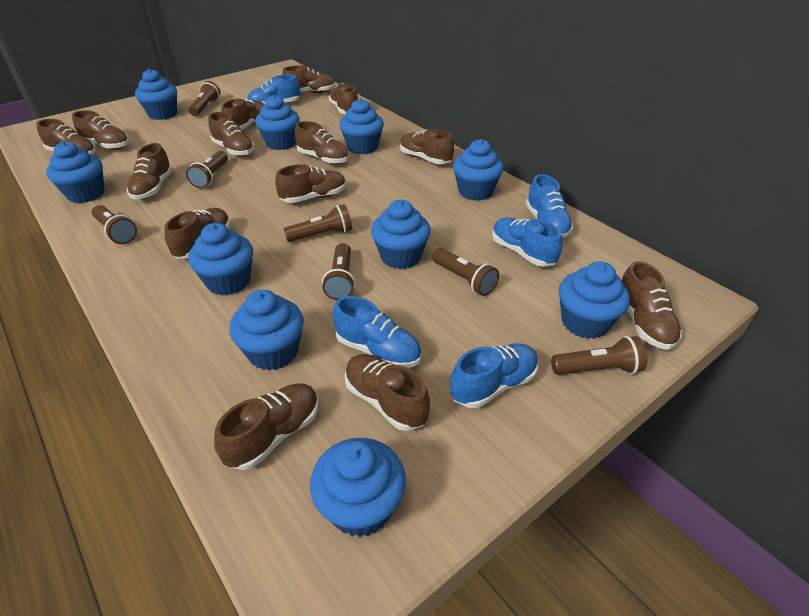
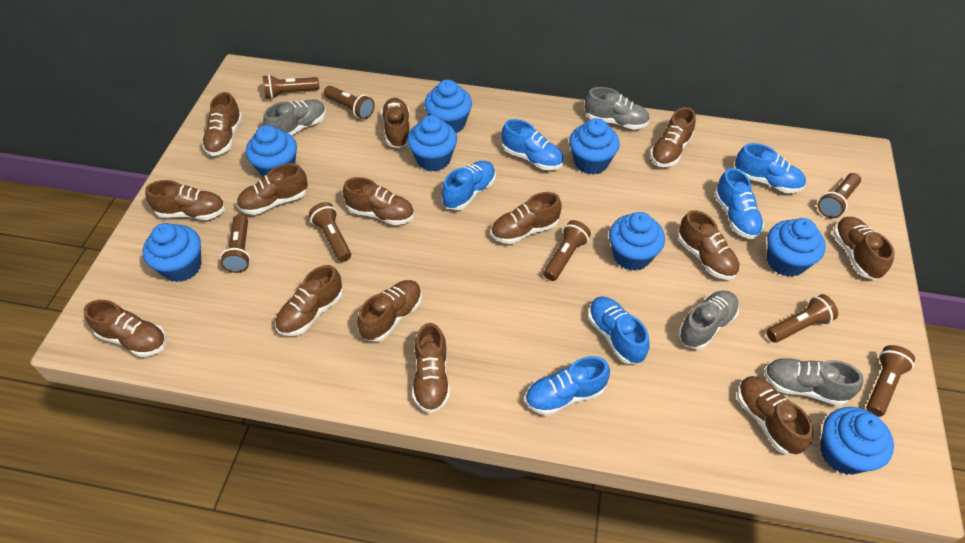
blue cupcake: 10 -> 8
blue shoe: 5 -> 6
brown flashlight: 7 -> 8
grey shoe: 0 -> 4

